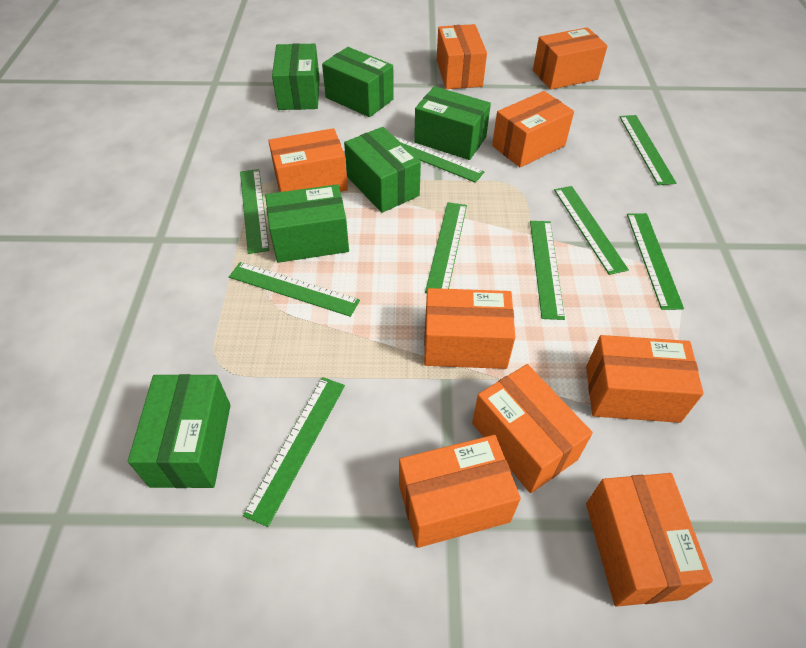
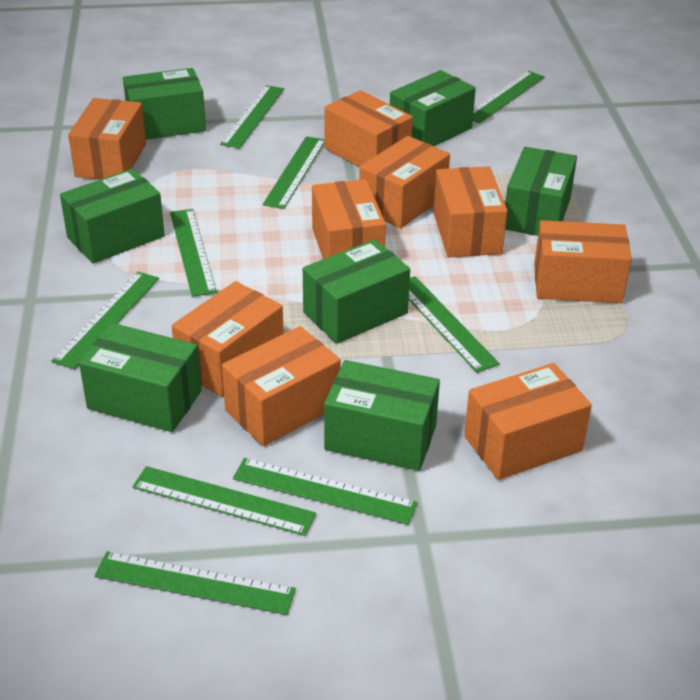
green box: 6 -> 7

